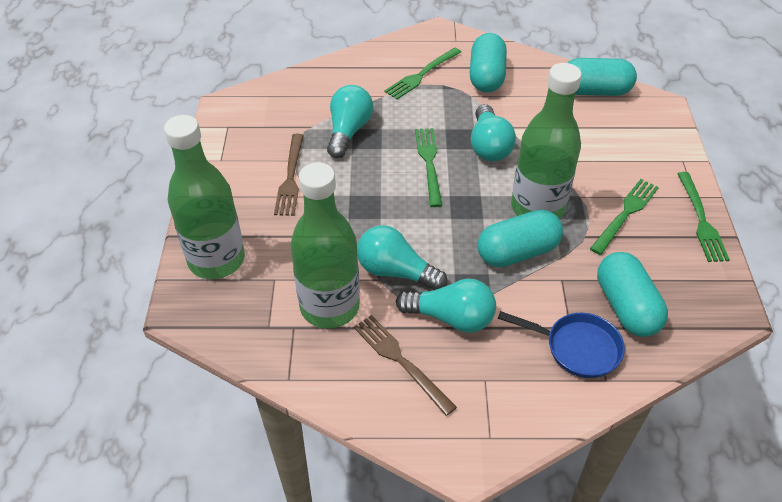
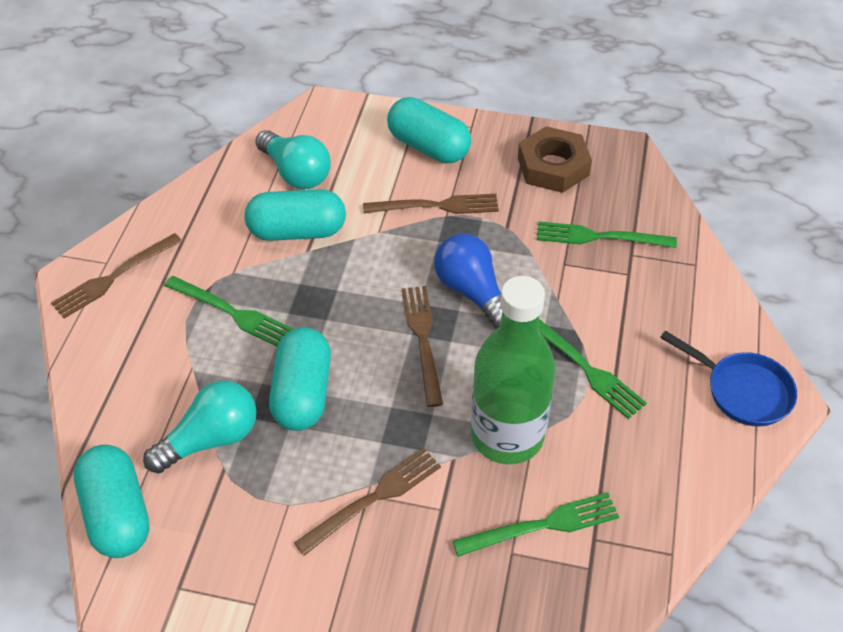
blue light bulb: 0 -> 1
brown fork: 2 -> 4
brown nut: 0 -> 1
green bottle: 3 -> 1
turquoise light bulb: 4 -> 2

